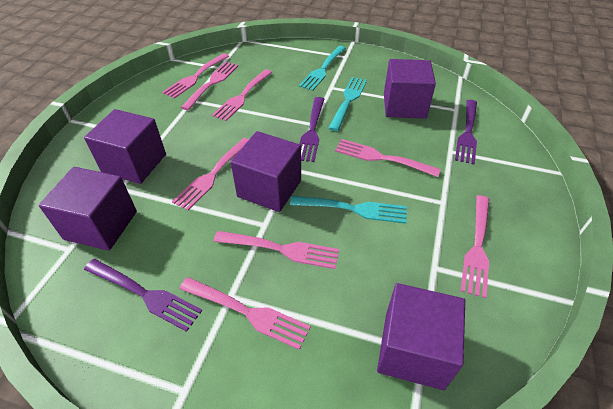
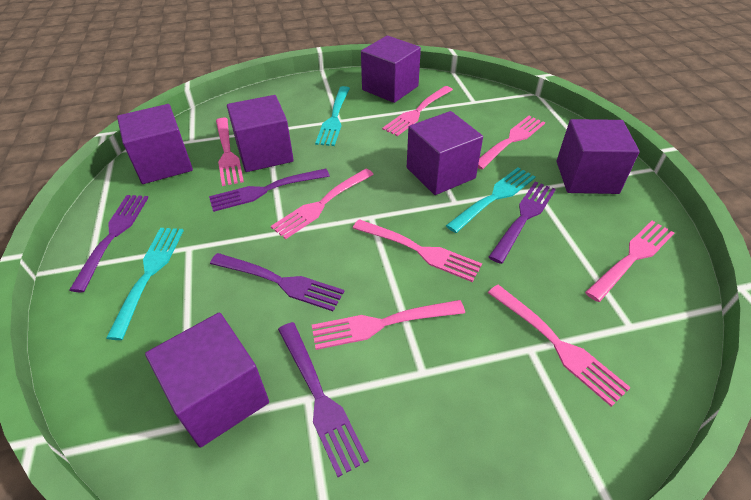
purple cube: 5 -> 6
purple fork: 3 -> 5

